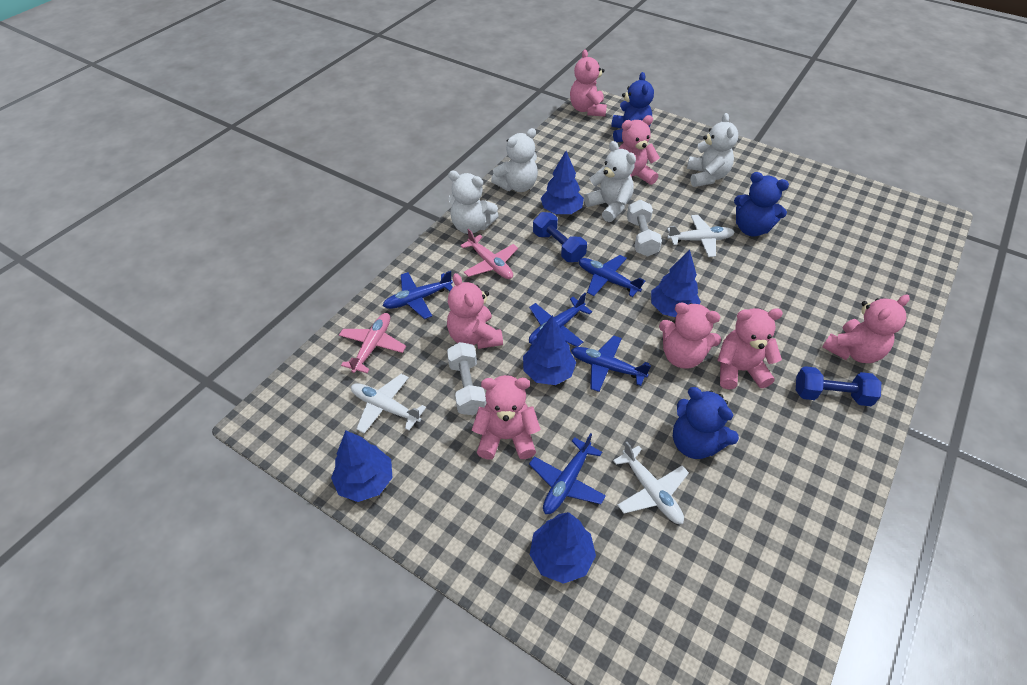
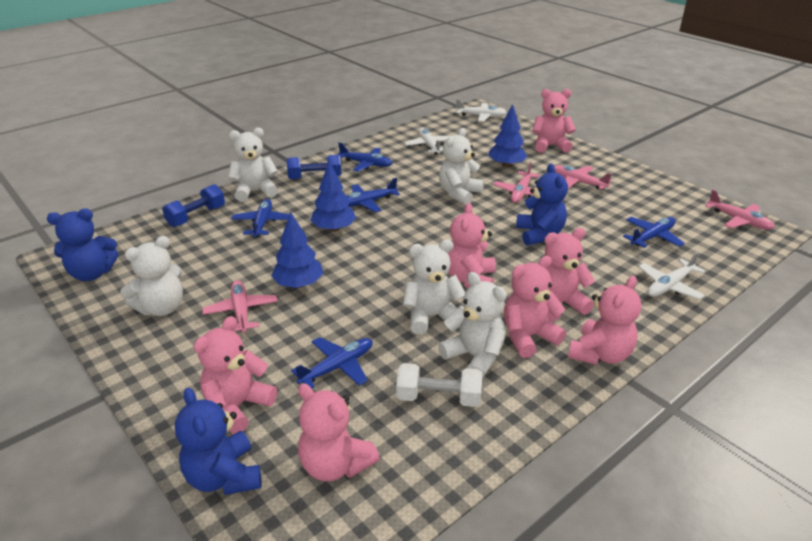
blue tree: 5 -> 3
pink plane: 2 -> 4
white dumbbell: 2 -> 1
white teddy bear: 4 -> 5

